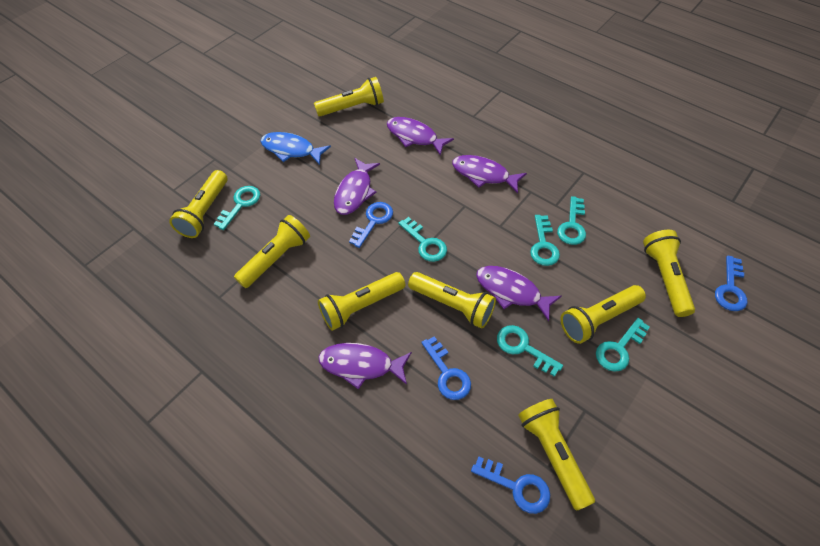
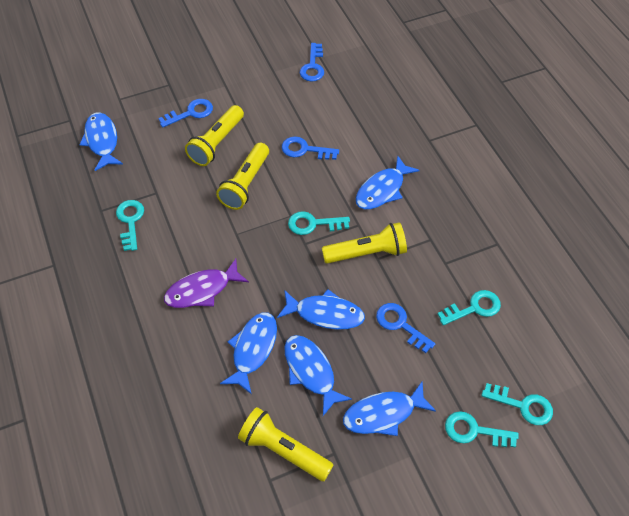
blue fish: 1 -> 6
purple fish: 5 -> 1
turquoise key: 6 -> 5
yellow flashlight: 8 -> 4

